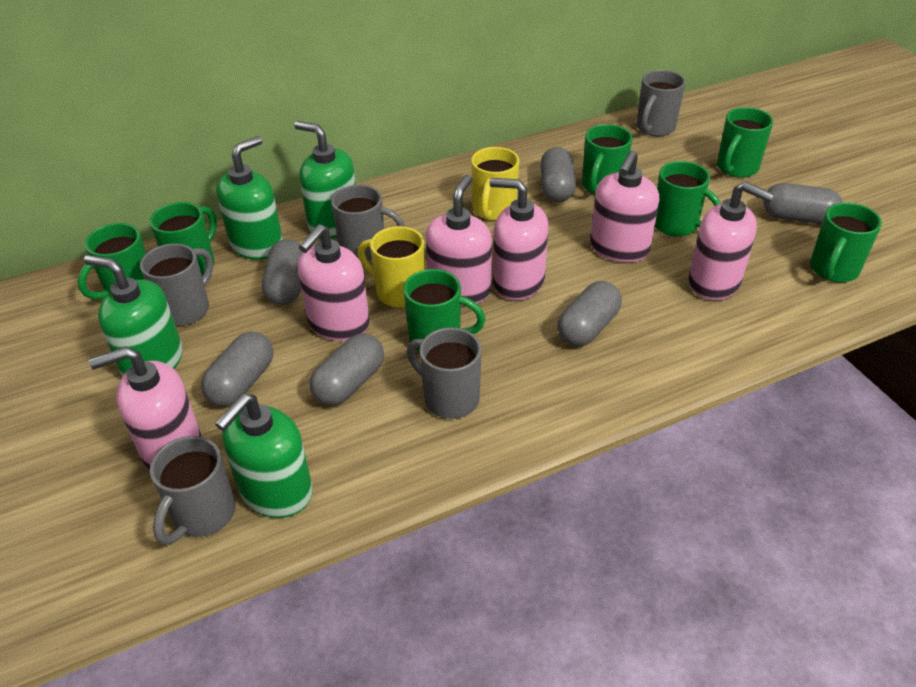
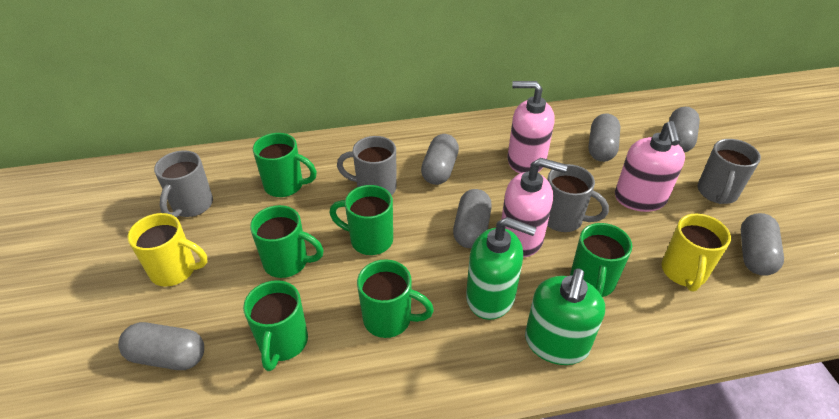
green mug: 7 -> 6
green soap dispenser: 4 -> 2
grey mug: 5 -> 4
pink soap dispenser: 6 -> 3

